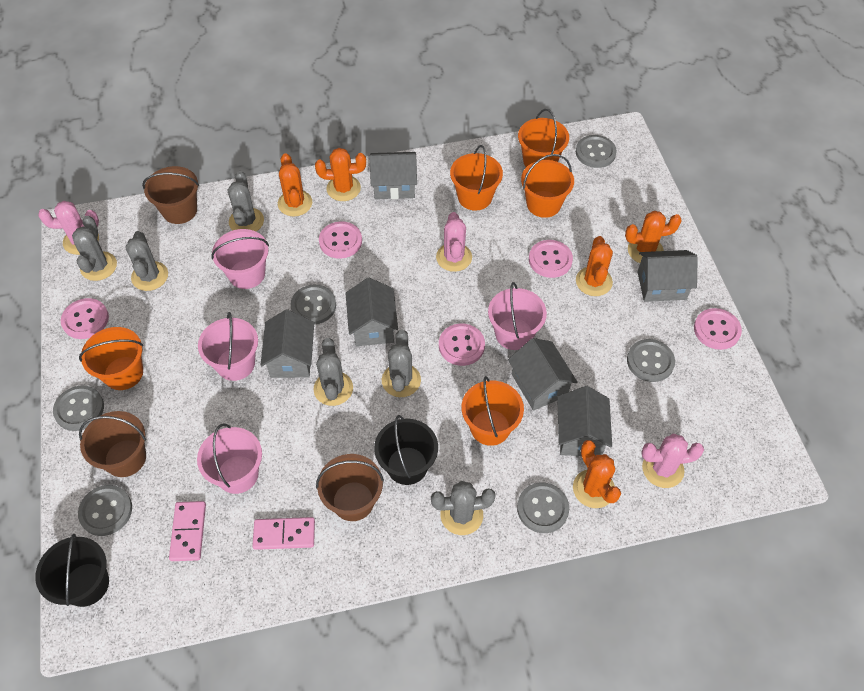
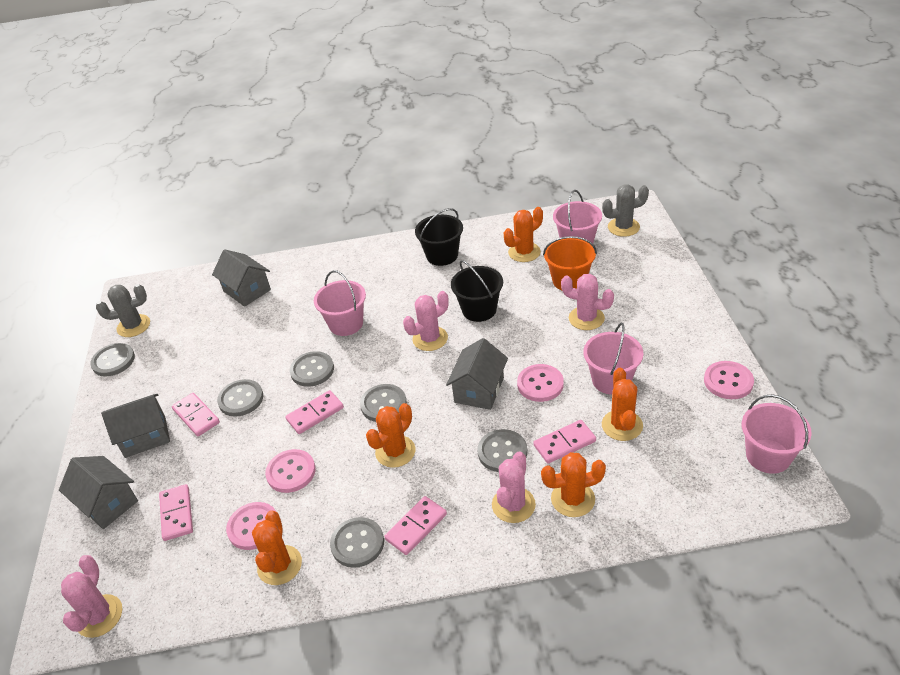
brown bucket: 3 -> 0
grey cactus: 6 -> 2
grey house: 6 -> 4
orange bucket: 5 -> 1
pink button: 5 -> 4
pink cactus: 3 -> 4
pink domino: 2 -> 5

